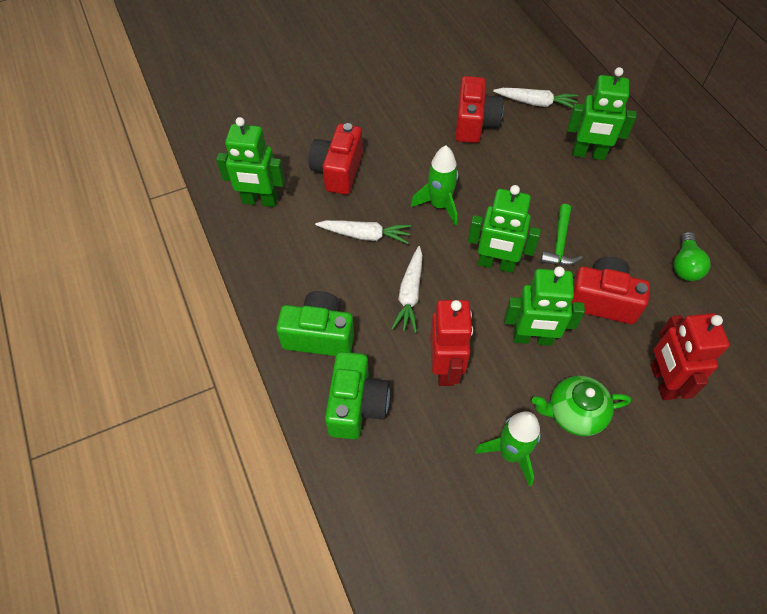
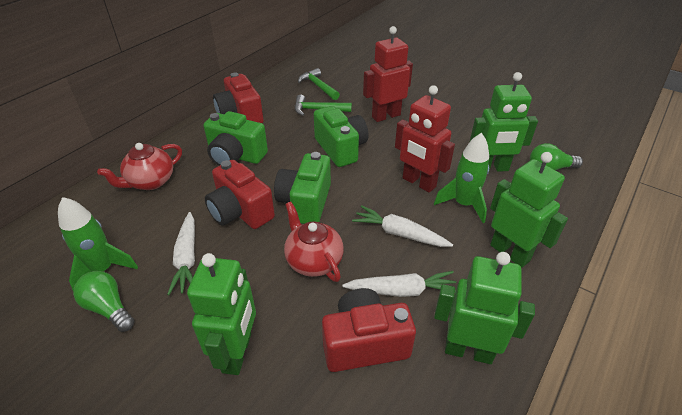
green camera: 2 -> 3
green hammer: 1 -> 2
green light bulb: 1 -> 2
green teapot: 1 -> 0
red teapot: 0 -> 2

